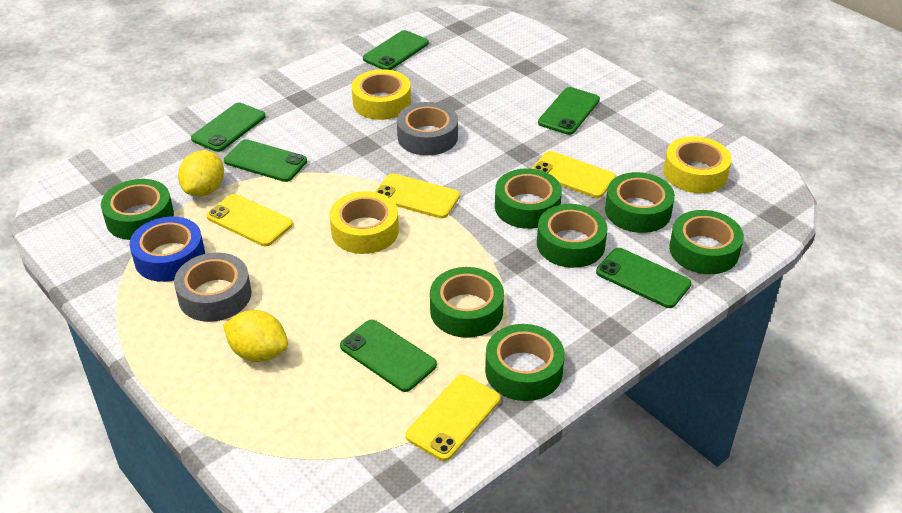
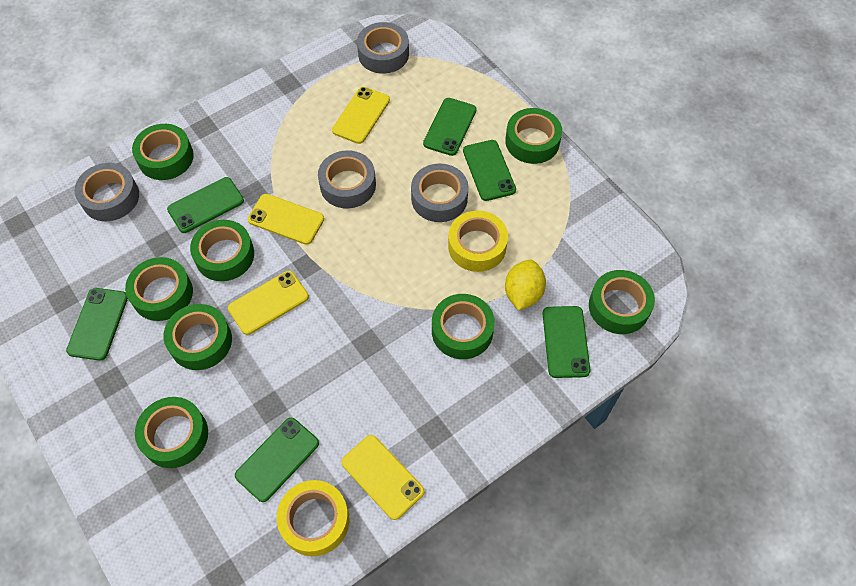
blue tape: 1 -> 0
green tape: 7 -> 8
grey tape: 2 -> 4
yellow lemon: 2 -> 1
yellow tape: 3 -> 2

